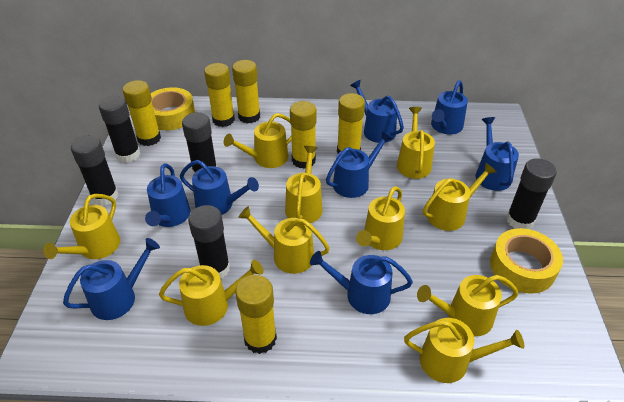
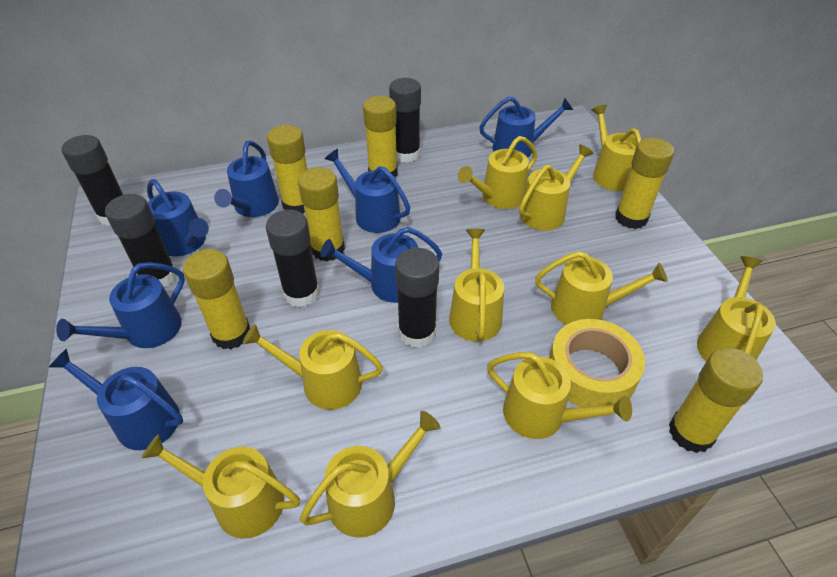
blue watering can: 8 -> 7
yellow tape: 2 -> 1

